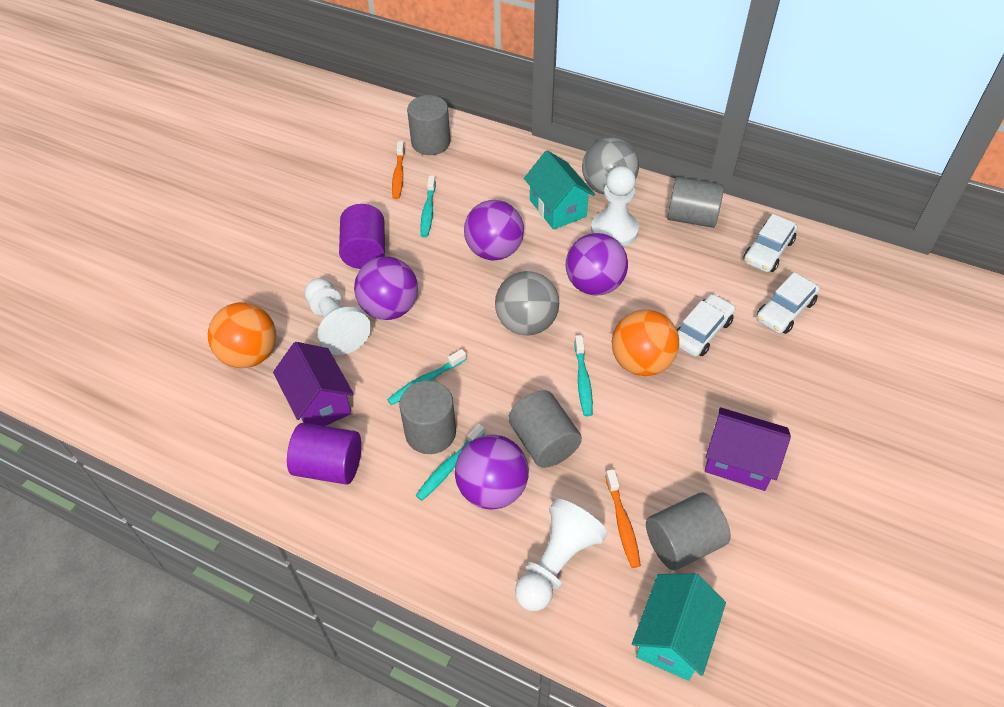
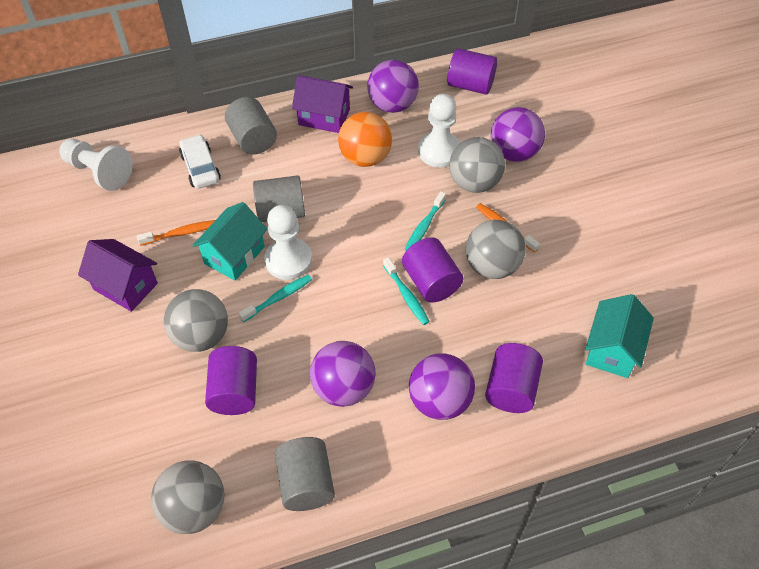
grey ball: 2 -> 4
grey cylinder: 5 -> 3
orange ball: 2 -> 1
purple cylinder: 2 -> 4
turquoise toothbrush: 4 -> 3
white car: 3 -> 1

